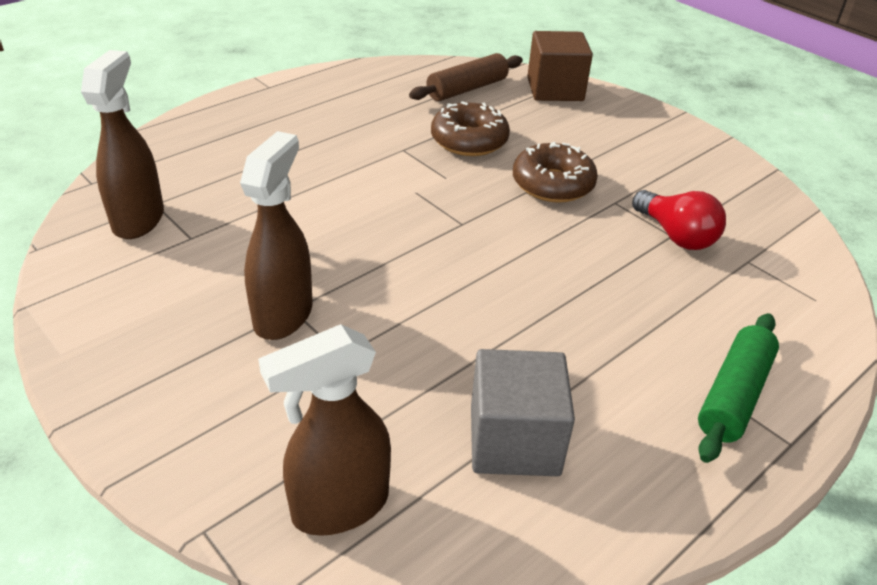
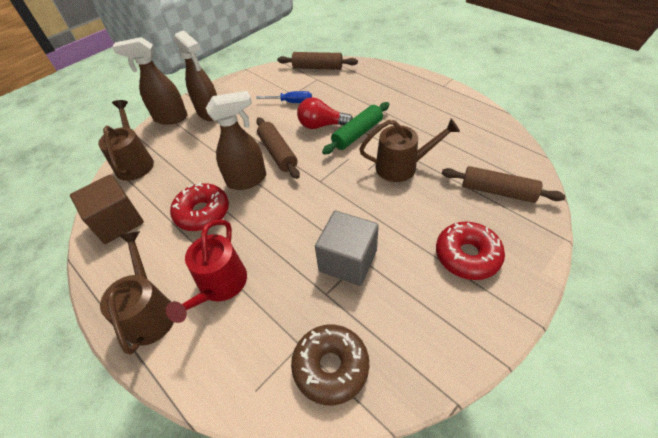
blue screwdriver: 0 -> 1
brown donut: 2 -> 1
brown rolling pin: 1 -> 3
brown watering can: 0 -> 3
red donut: 0 -> 2
red watering can: 0 -> 1

